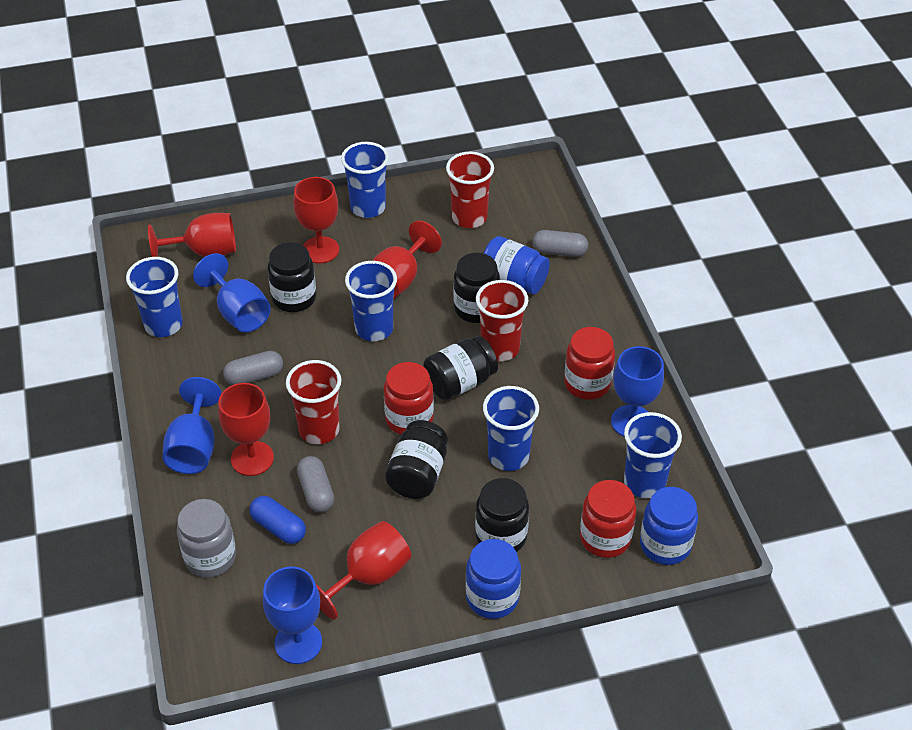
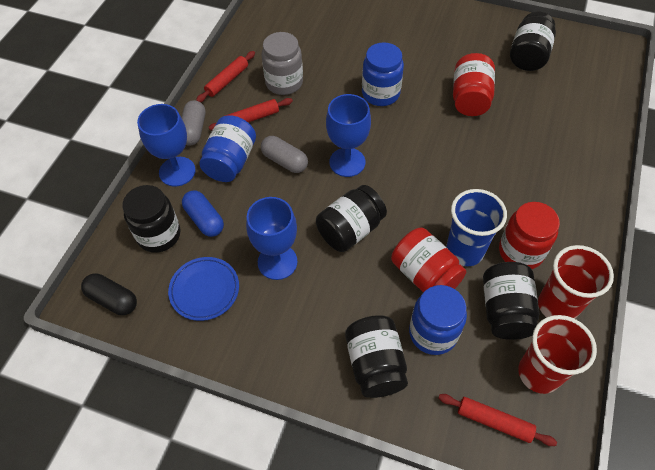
black capsule: 0 -> 1
blue cup: 5 -> 1
blue goblet: 4 -> 3
blue plate: 0 -> 1
grey capsule: 3 -> 2
red cup: 3 -> 2
red goblet: 5 -> 0
red rolling pin: 0 -> 3

